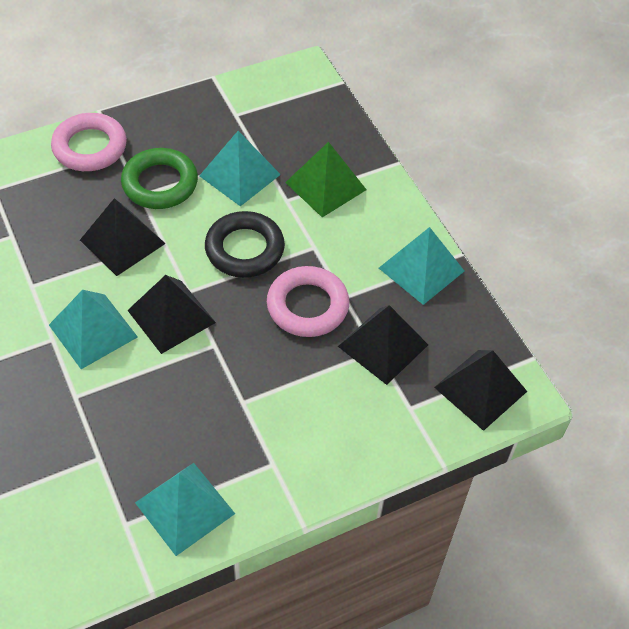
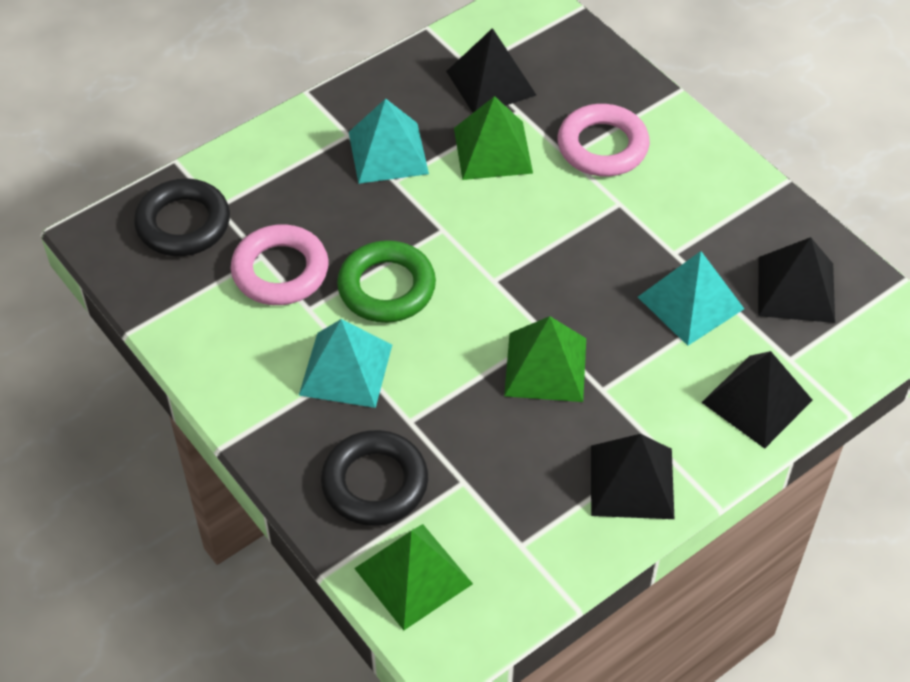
black ring: 1 -> 2
green pyramid: 1 -> 3
turquoise pyramid: 4 -> 3

